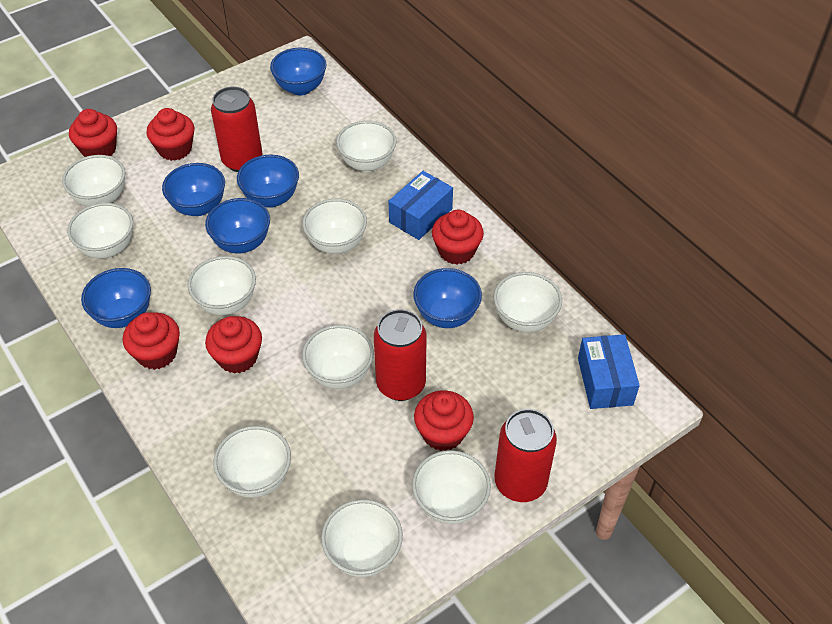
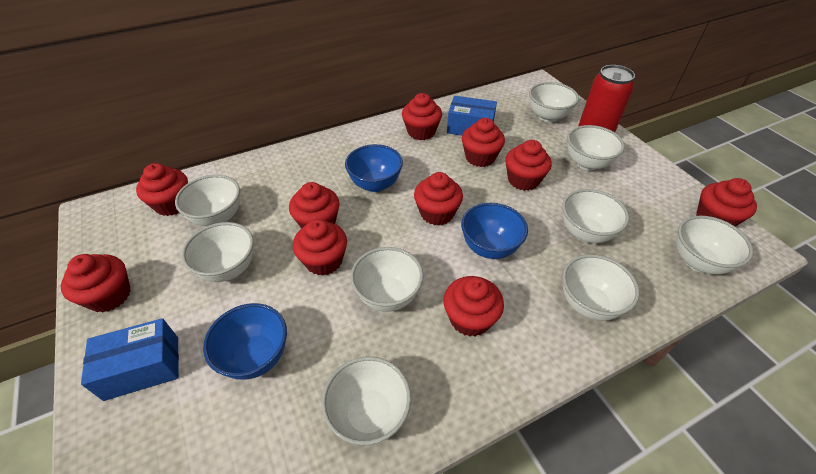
blue bowl: 6 -> 3
red can: 3 -> 1
red cupcake: 6 -> 10
white bowl: 10 -> 9

